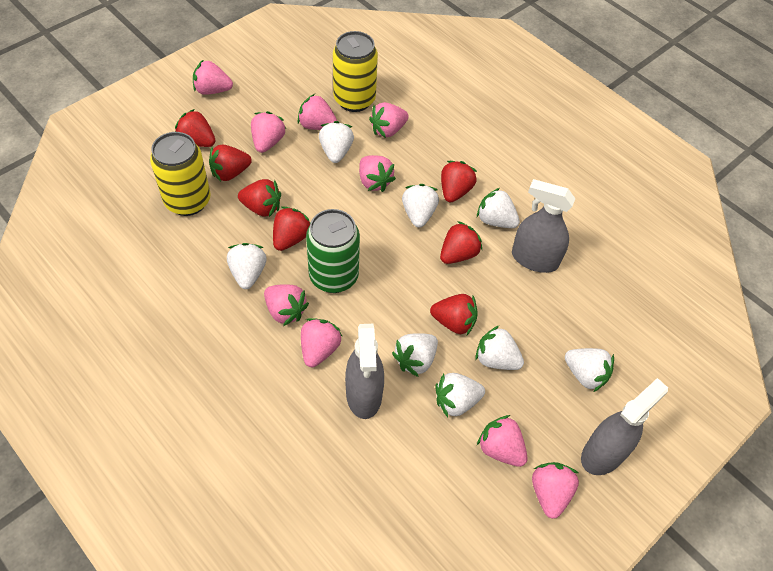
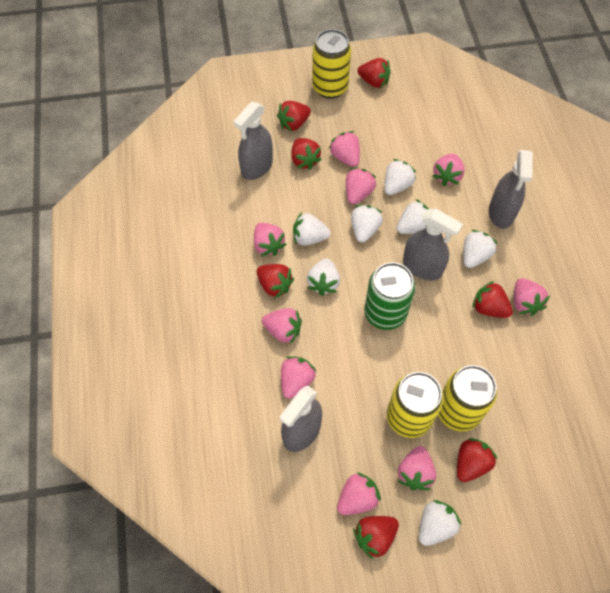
grey spray bottle: 3 -> 4
white strawberry: 8 -> 7
yellow can: 2 -> 3

